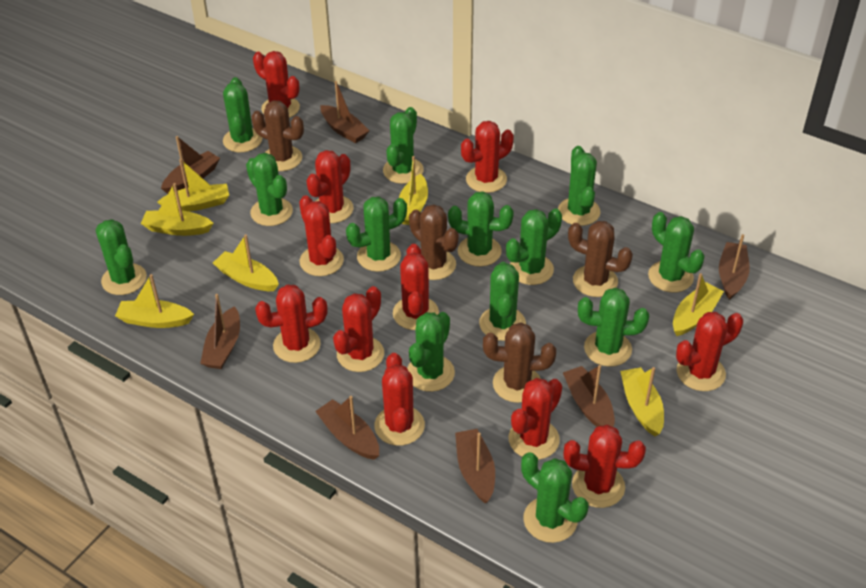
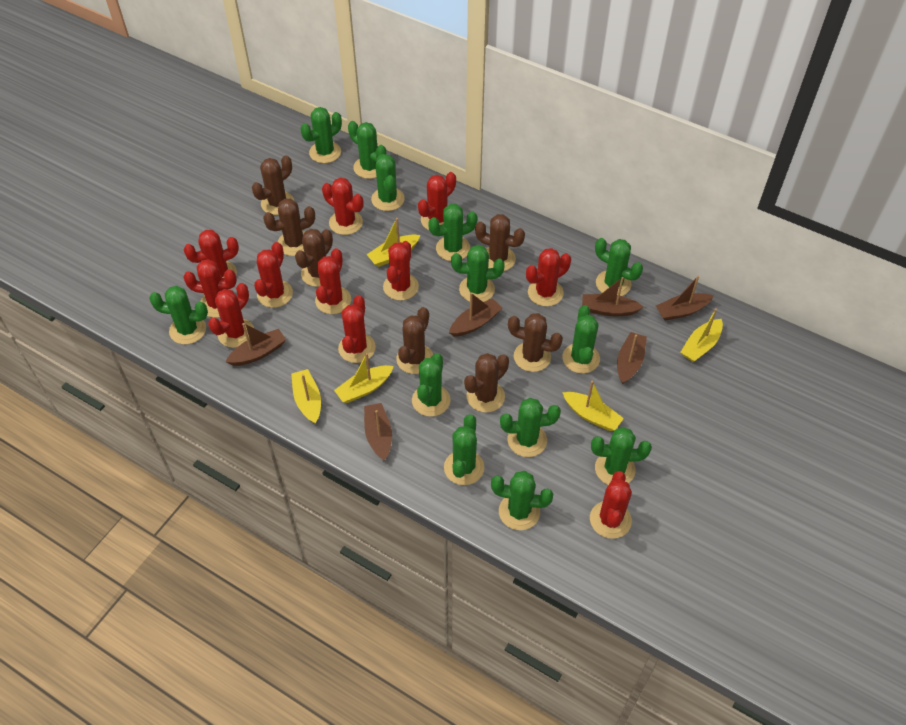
brown boat: 7 -> 6
brown cactus: 4 -> 7
yellow boat: 7 -> 5

